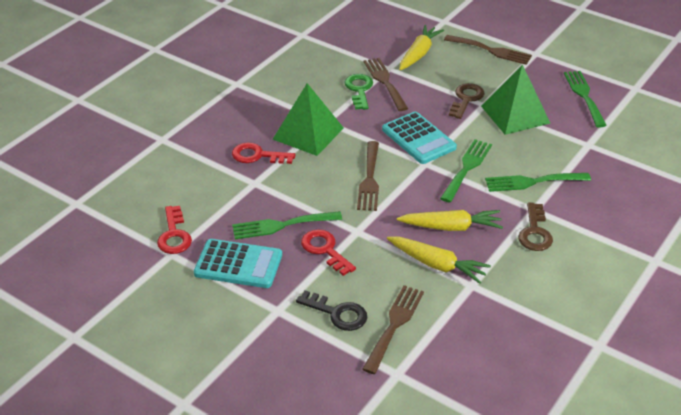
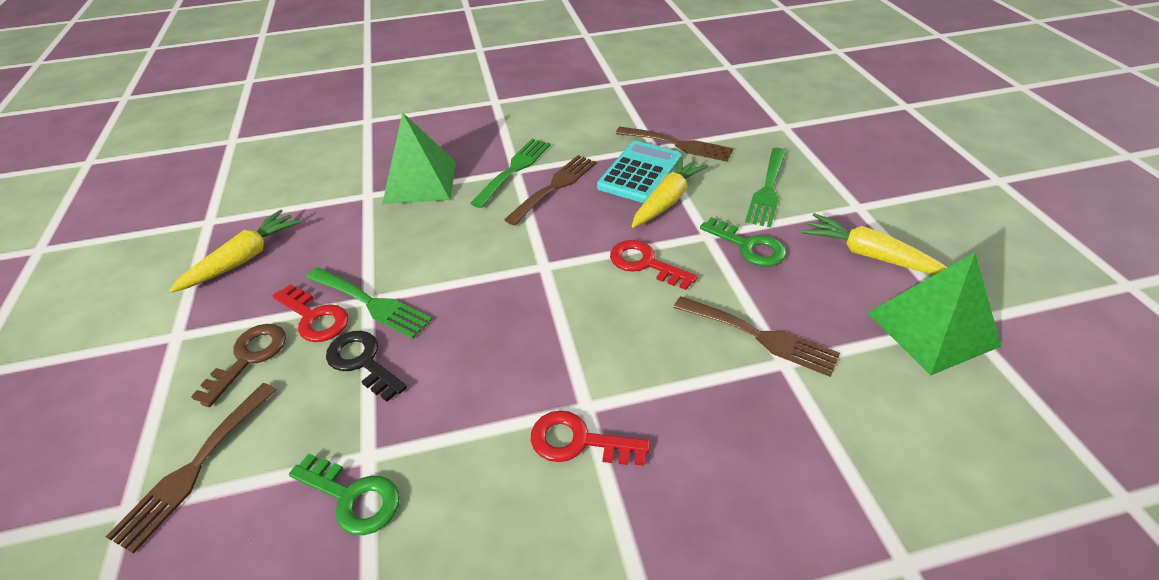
brown key: 2 -> 1
green fork: 4 -> 3
green key: 1 -> 2
turquoise calculator: 2 -> 1

